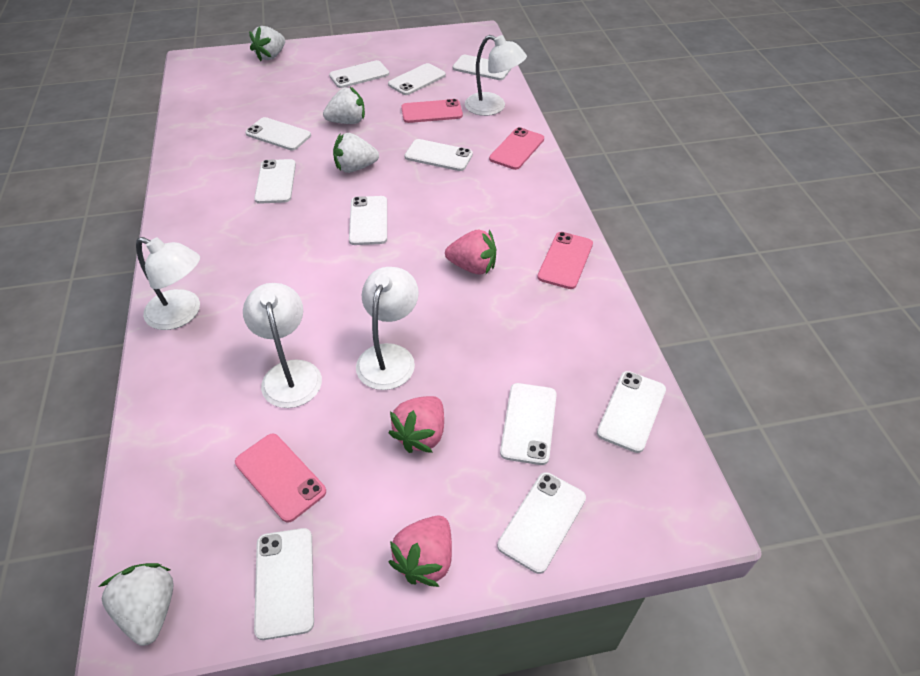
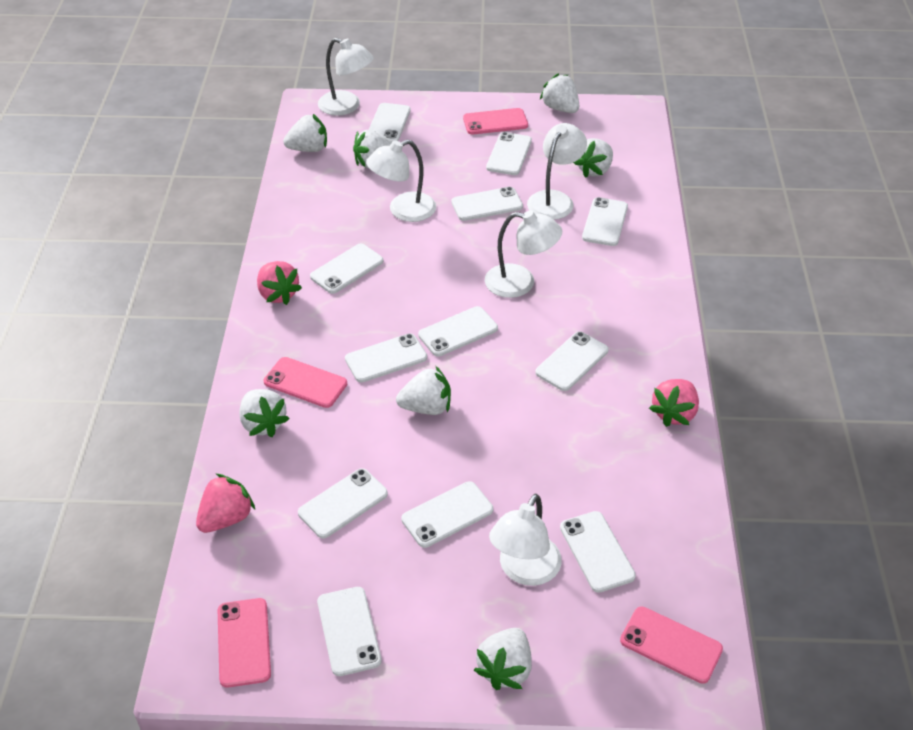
white lamp: 4 -> 5
white phone: 11 -> 12
white strawberry: 4 -> 7

